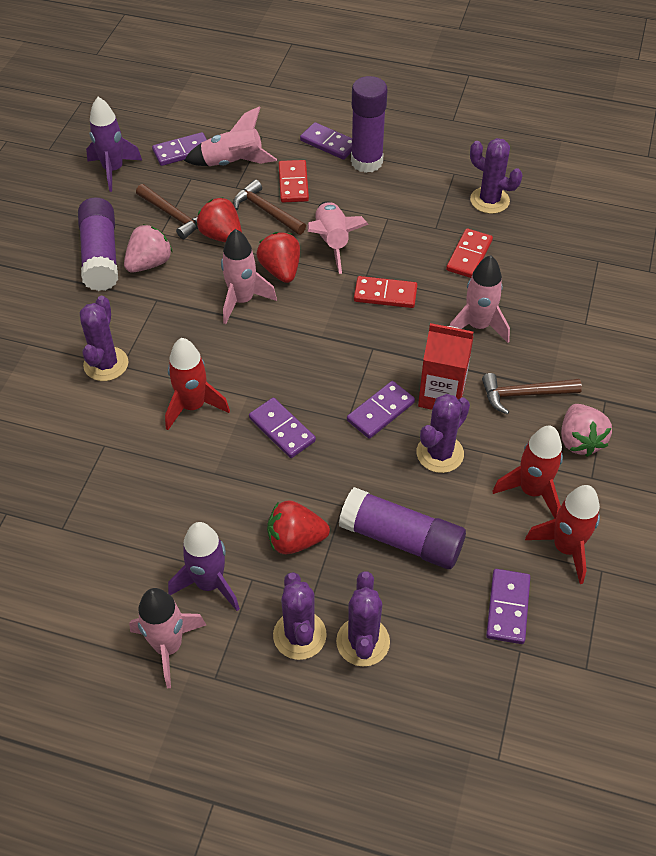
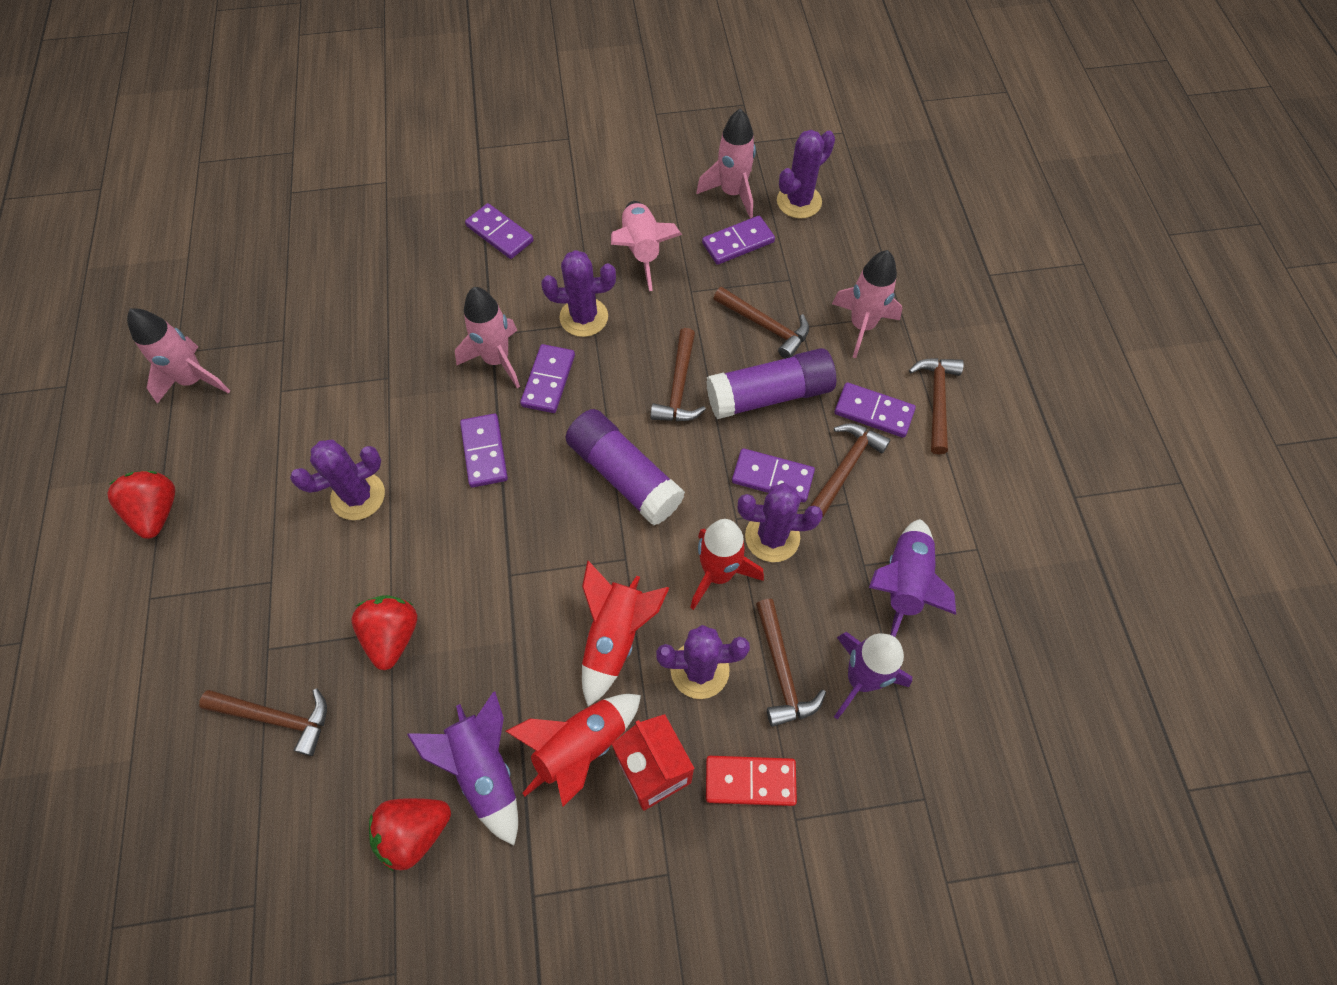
brown hammer: 3 -> 6
pink strawberry: 2 -> 0
purple domino: 5 -> 6
purple glue stick: 3 -> 2
purple rocket: 2 -> 3
red domino: 3 -> 1

